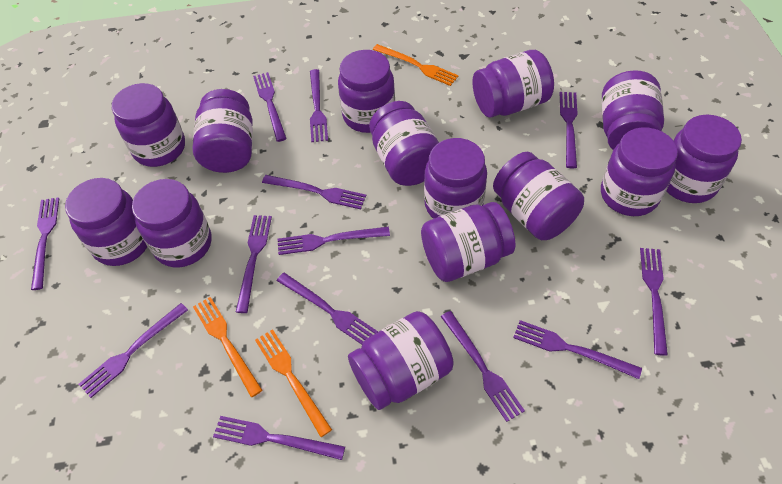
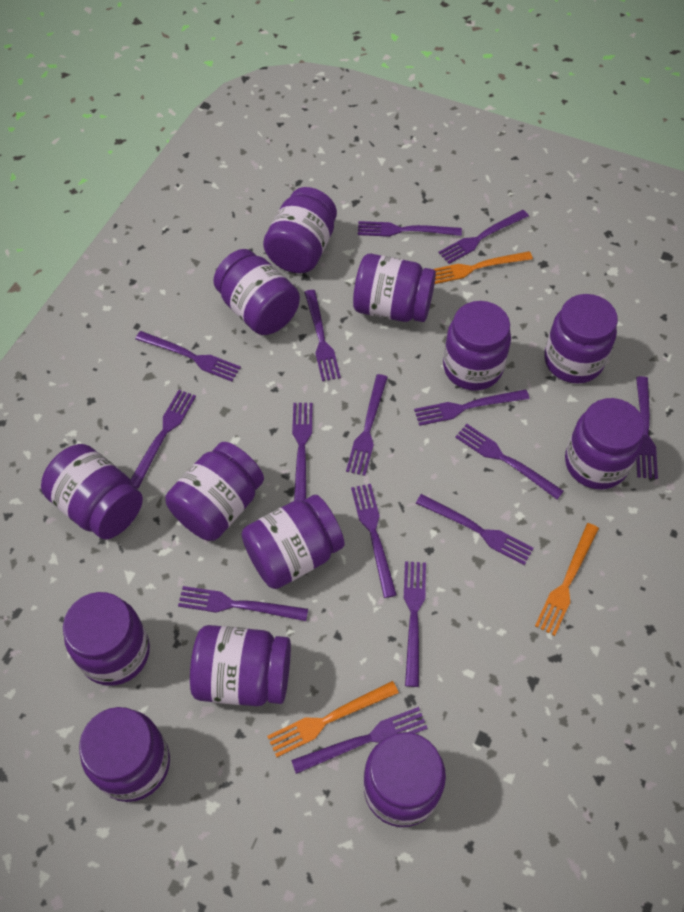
purple fork: 13 -> 15
purple jar: 14 -> 13

